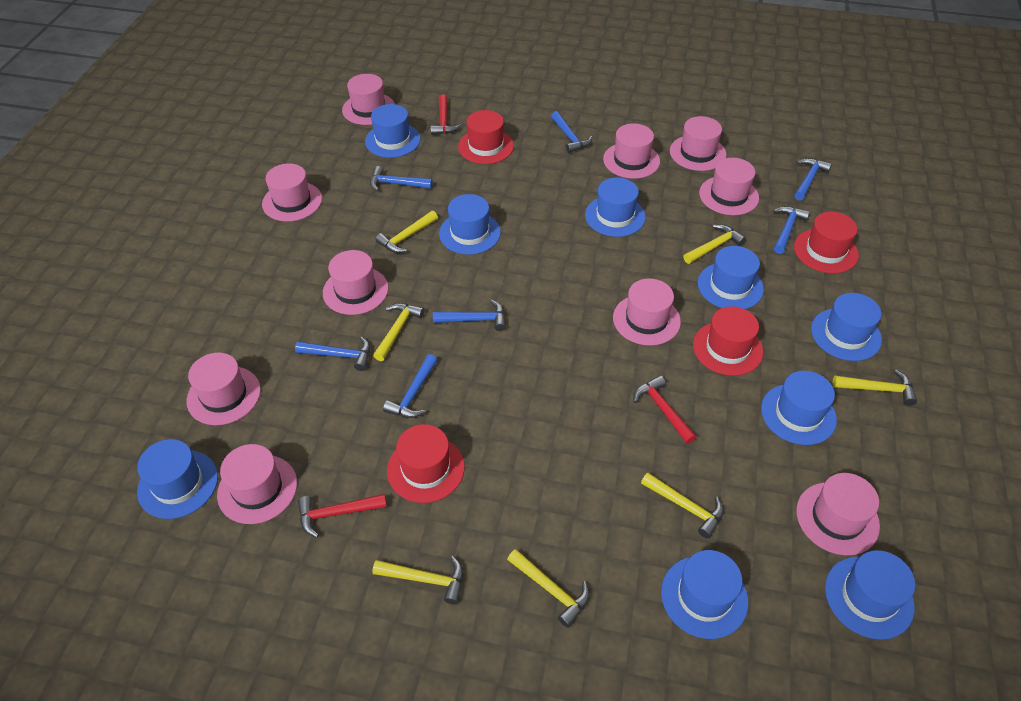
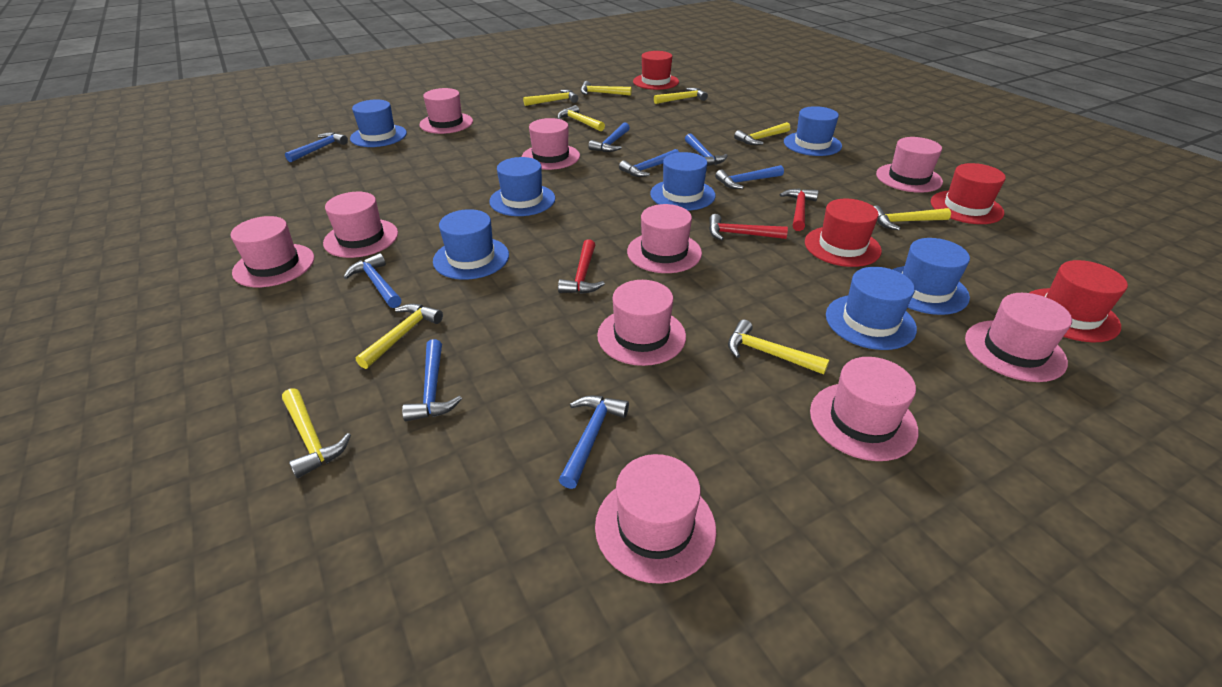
blue hammer: 7 -> 8
blue hat: 9 -> 7
yellow hammer: 7 -> 9

